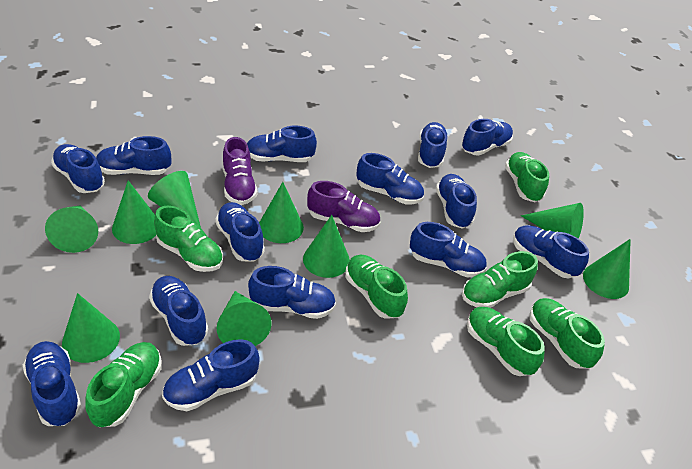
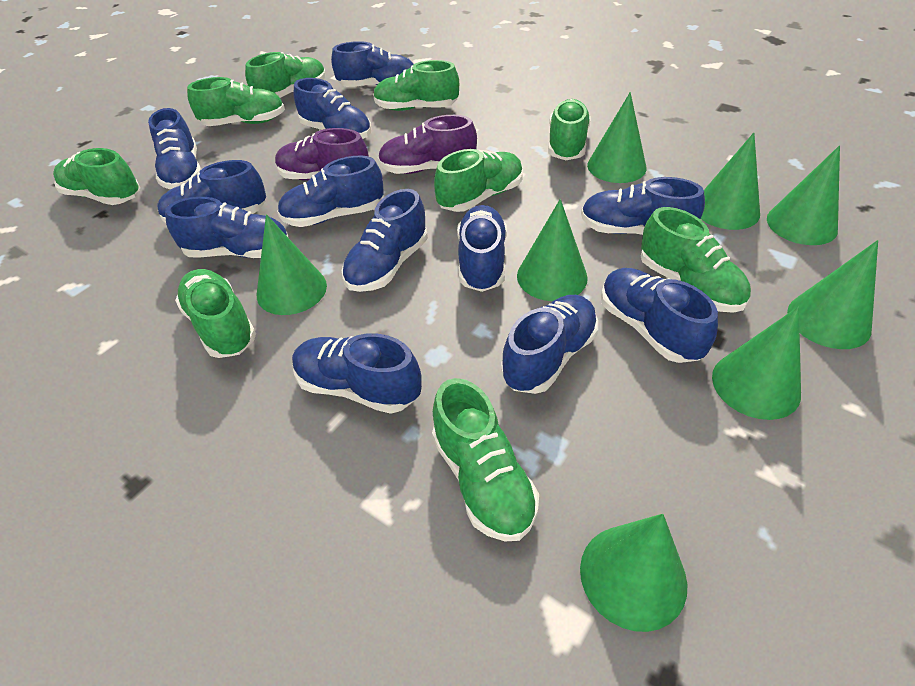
blue shoe: 14 -> 12
green cone: 9 -> 8
green shoe: 7 -> 9

